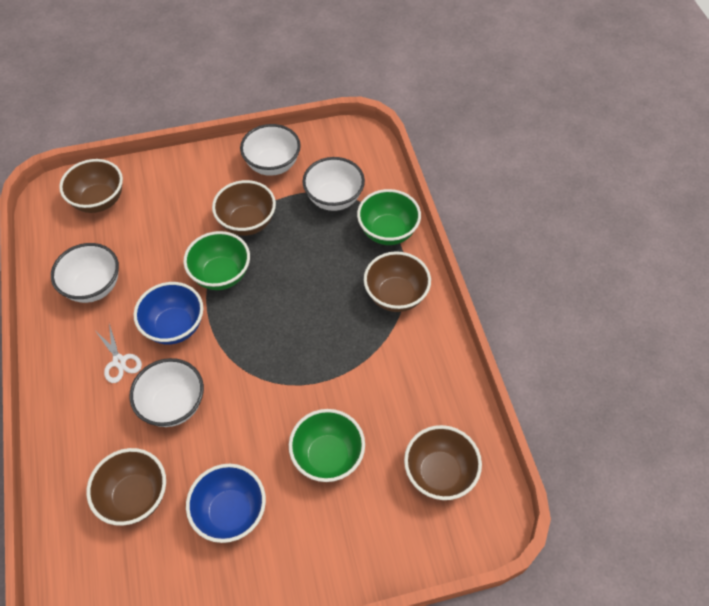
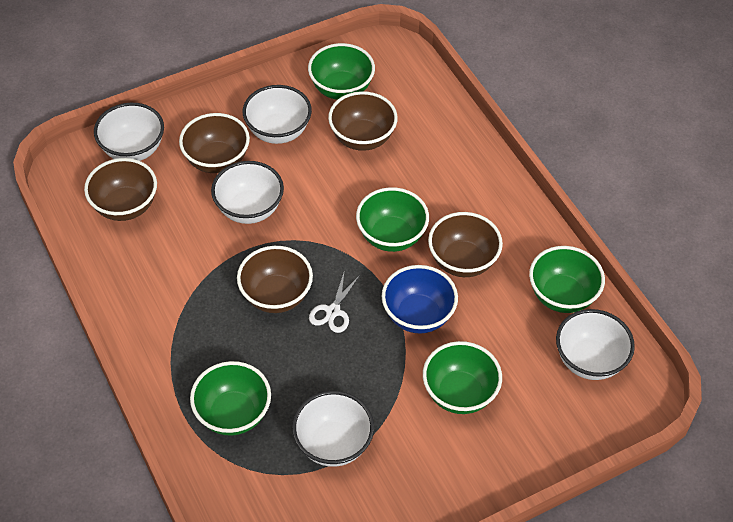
blue bowl: 2 -> 1
green bowl: 3 -> 5
white bowl: 4 -> 5

